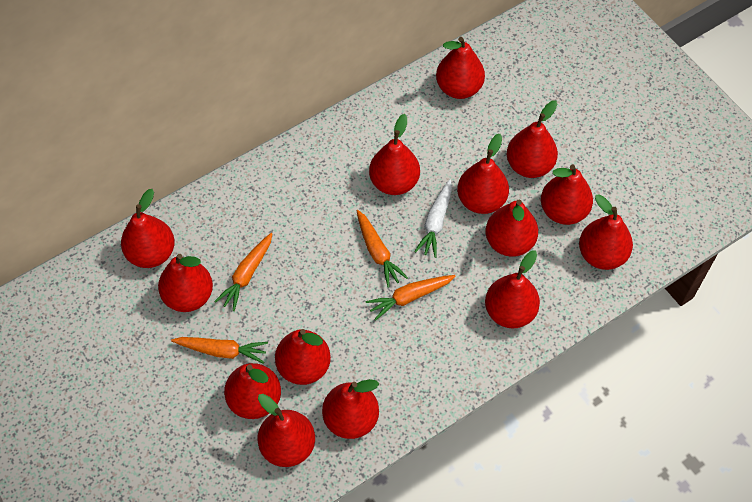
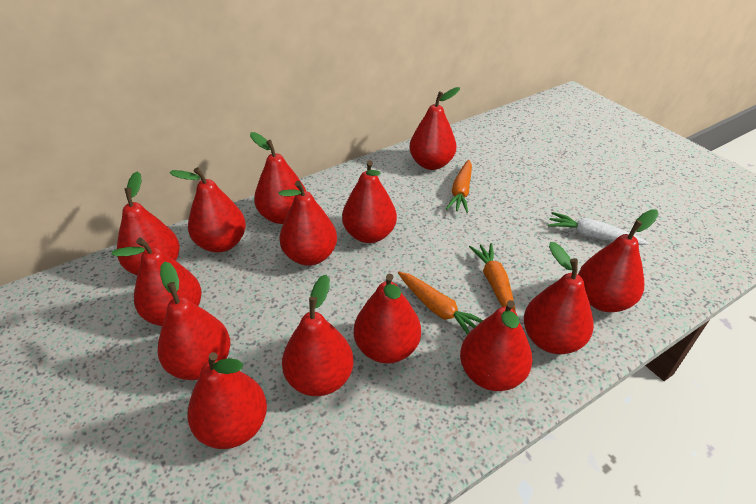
orange carrot: 4 -> 3

